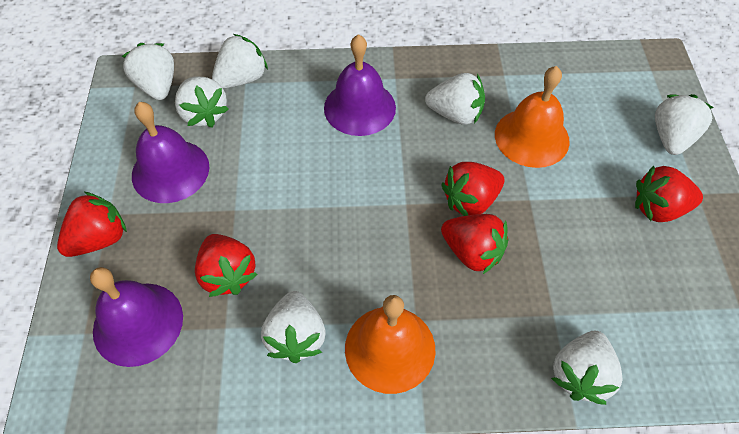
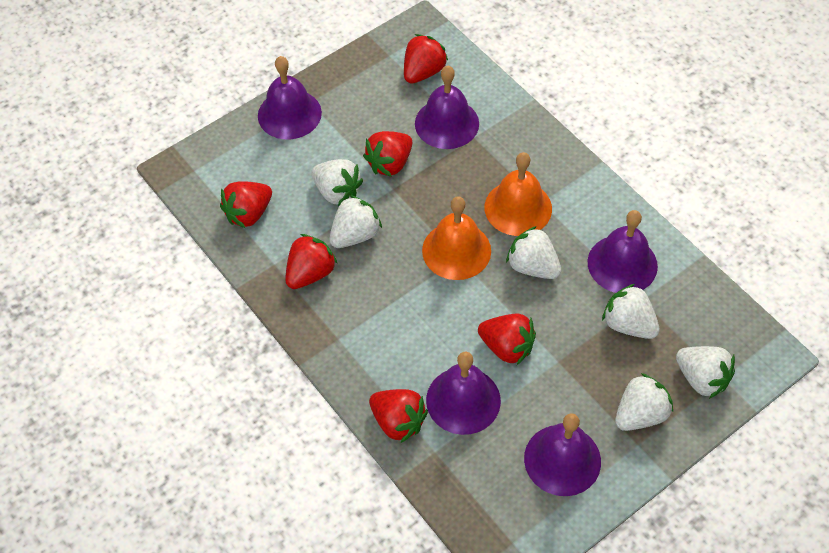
purple bell: 3 -> 5
red strawberry: 5 -> 6
white strawberry: 7 -> 6

